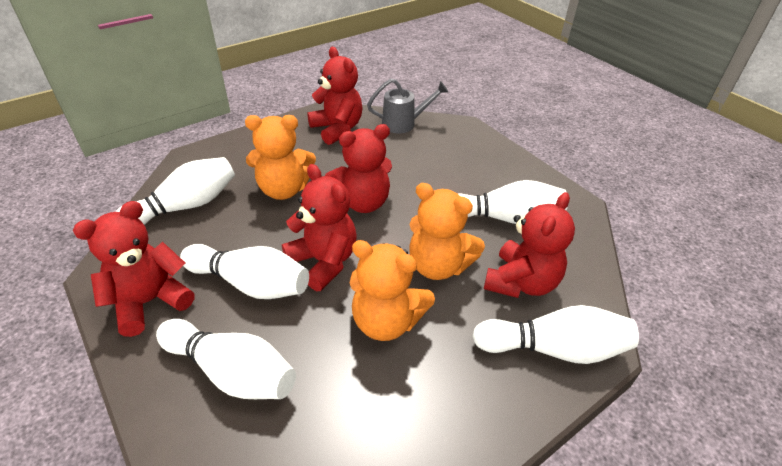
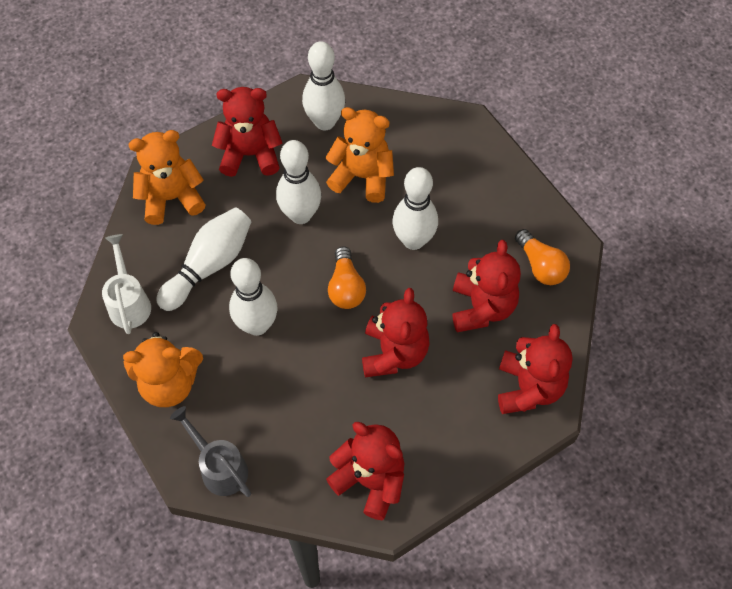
orange light bulb: 0 -> 2
white watering can: 0 -> 1

